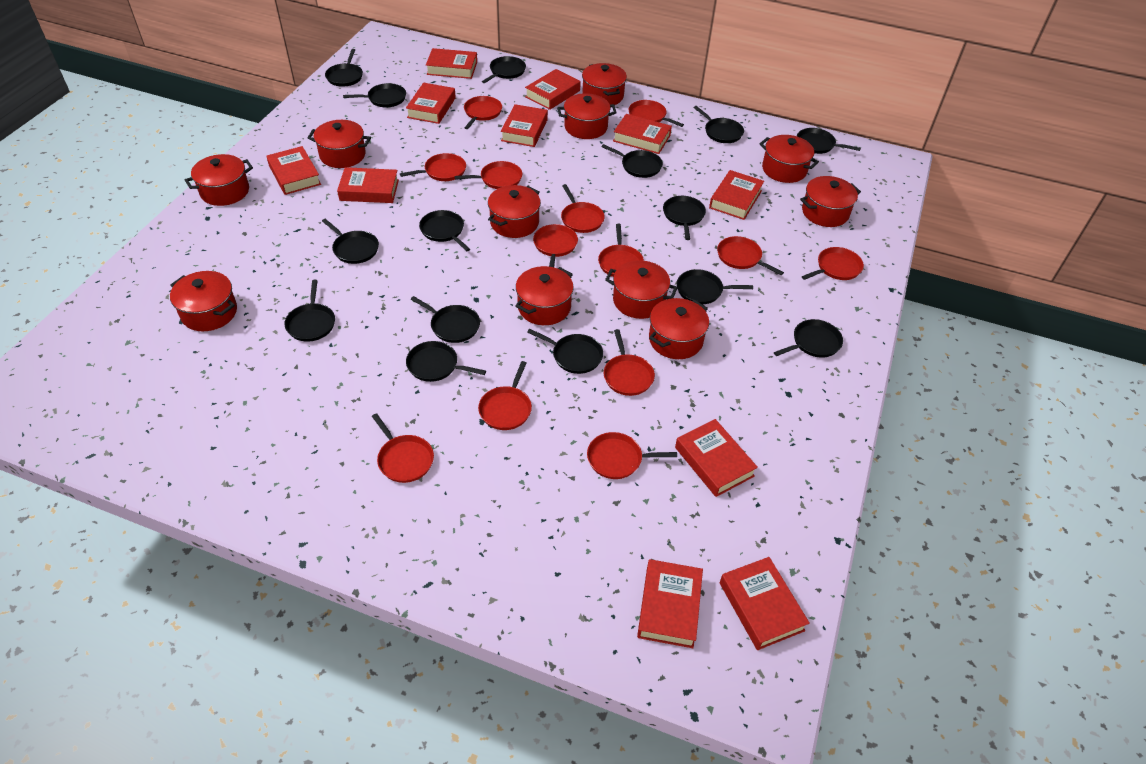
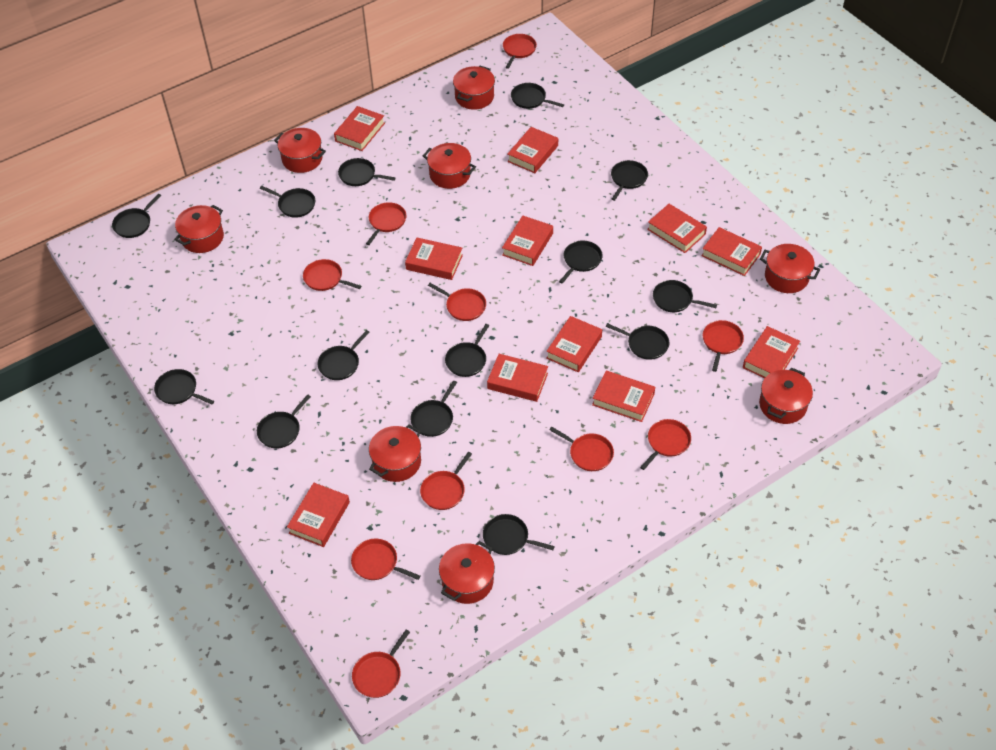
black pan: 15 -> 14
red pan: 13 -> 10
red pot: 11 -> 8

